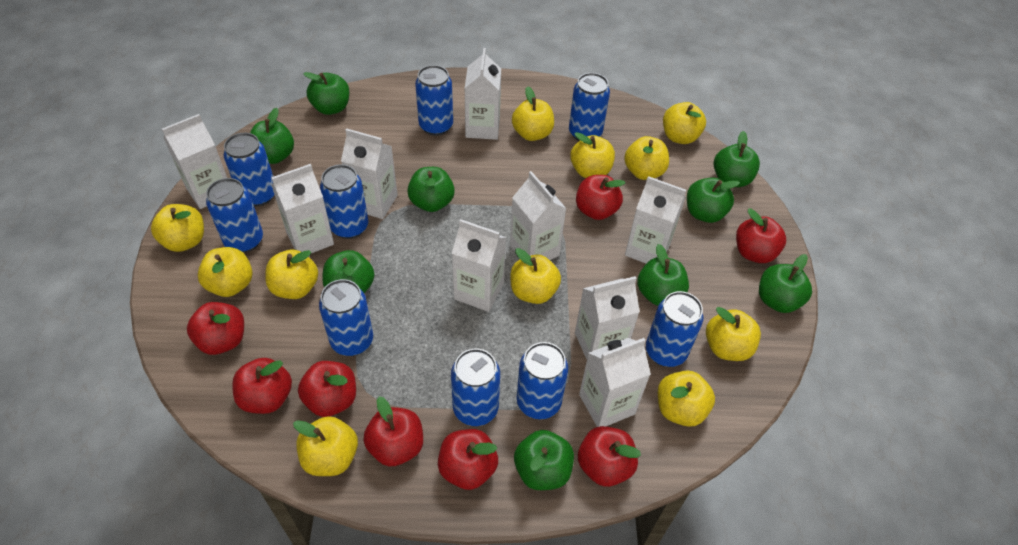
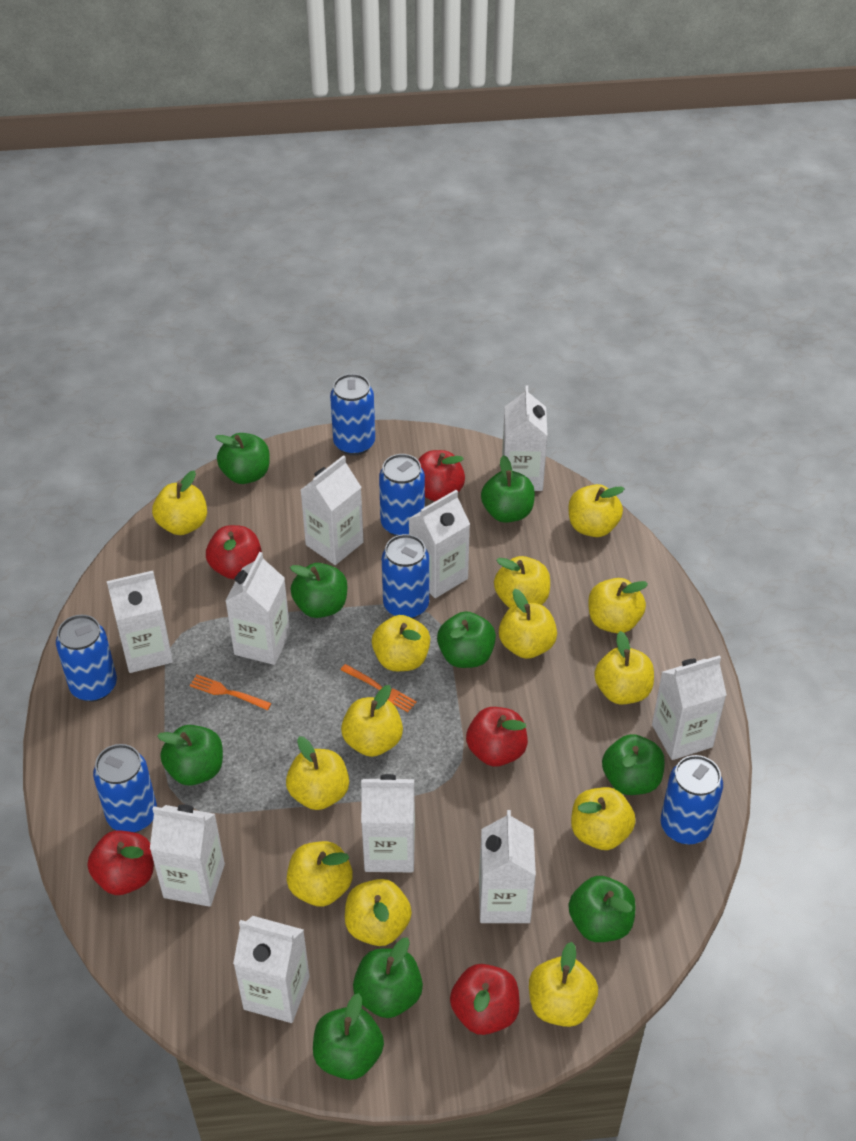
blue can: 9 -> 6
orange fork: 0 -> 2
red apple: 8 -> 5
white carton: 9 -> 10
yellow apple: 11 -> 13

